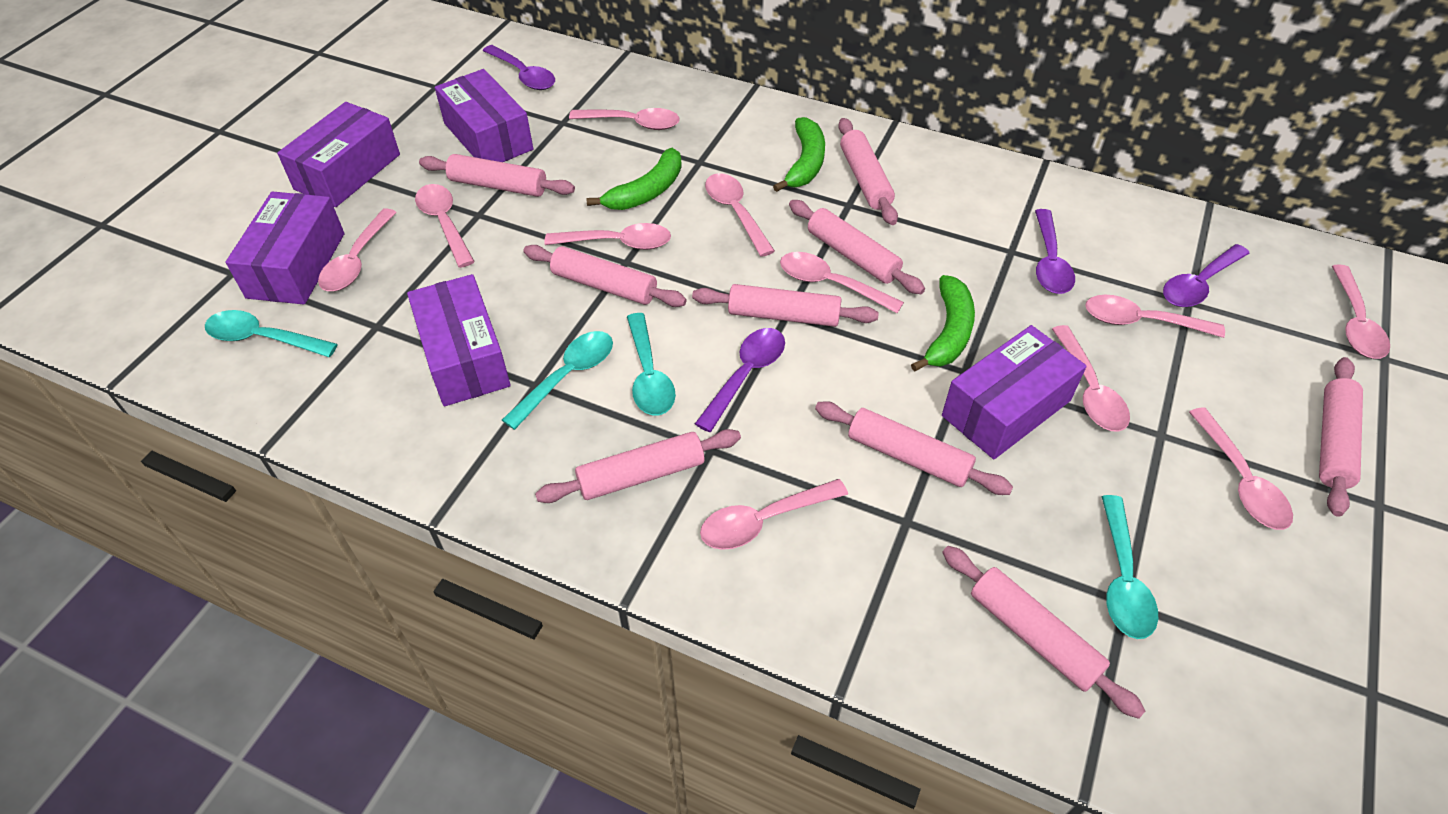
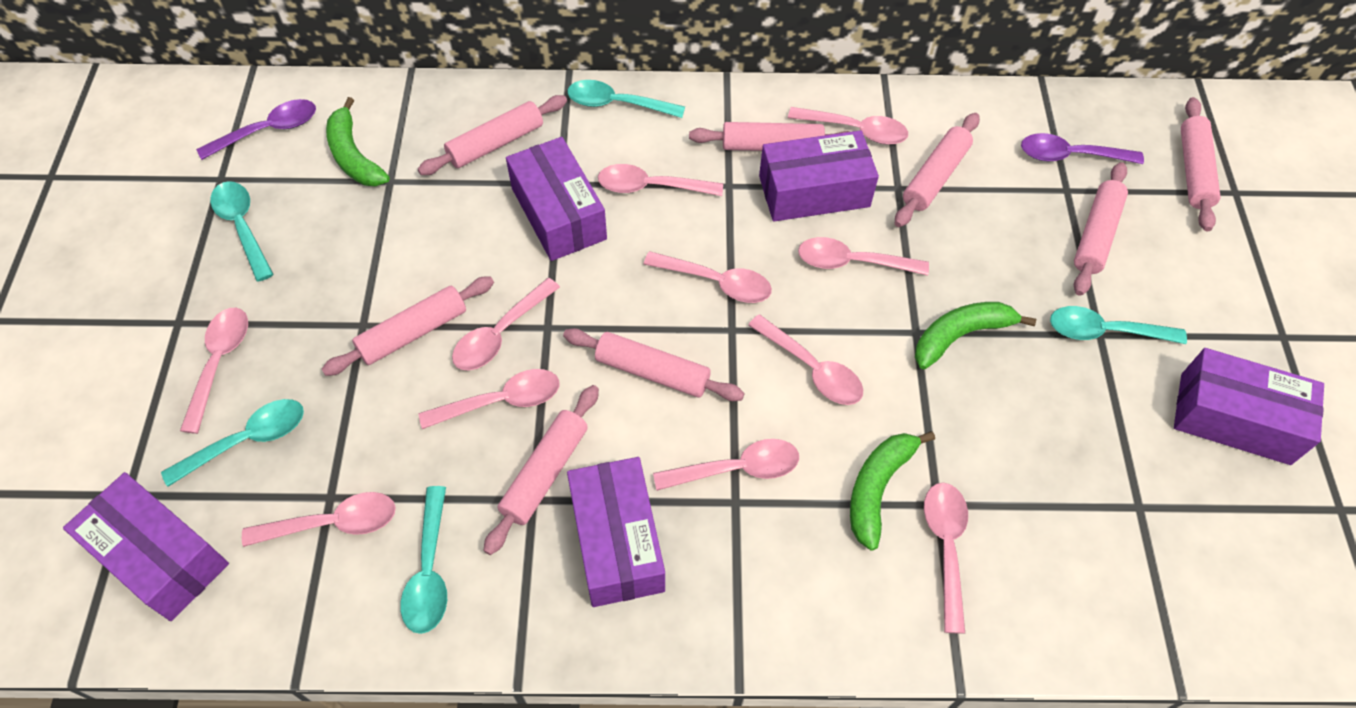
pink rolling pin: 9 -> 8
purple spoon: 4 -> 2
turquoise spoon: 4 -> 5

